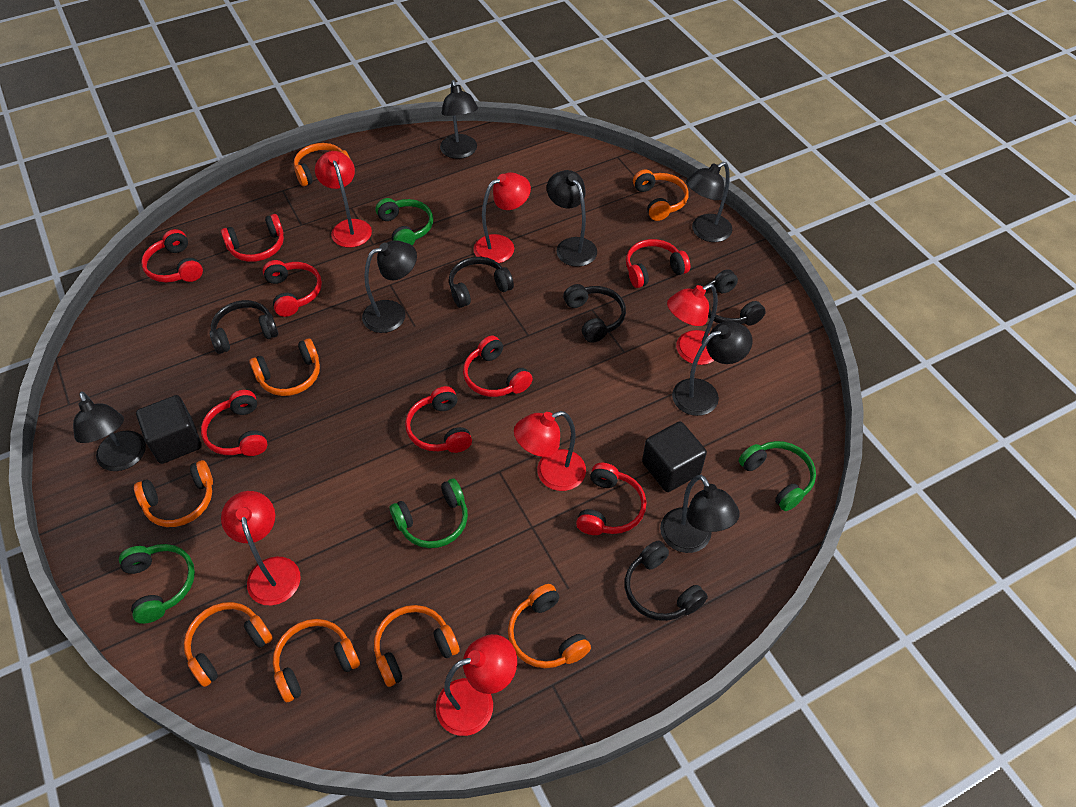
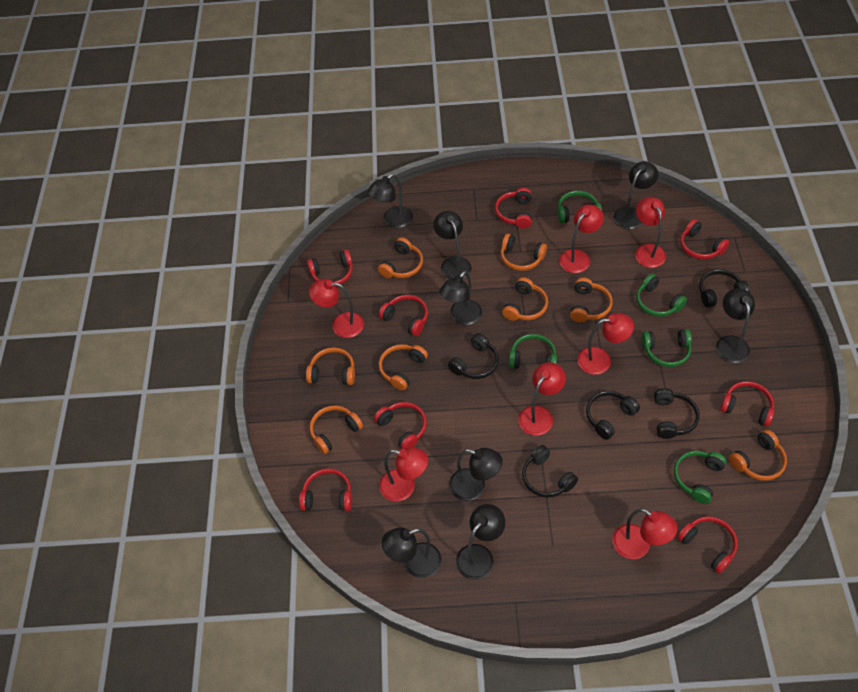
black cube: 2 -> 0
black lamp: 7 -> 8
green headphones: 4 -> 5
red lamp: 6 -> 7

